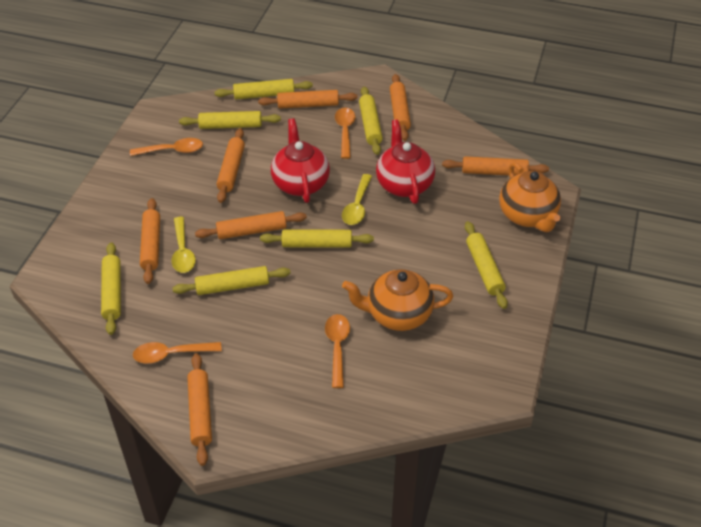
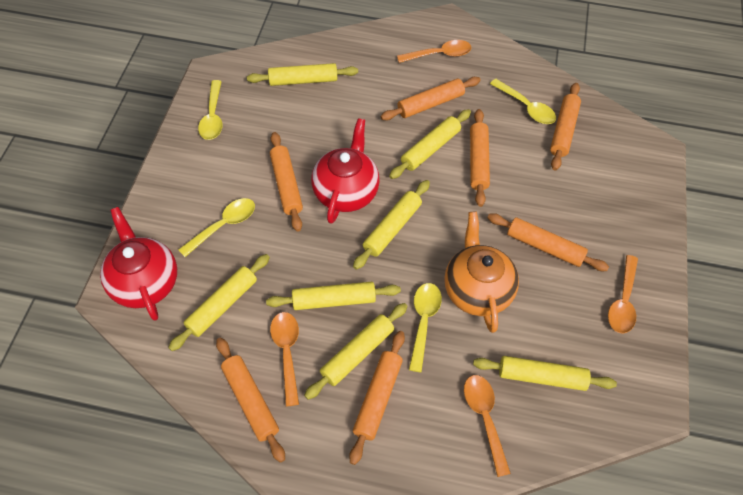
orange teapot: 2 -> 1
yellow spoon: 2 -> 4

